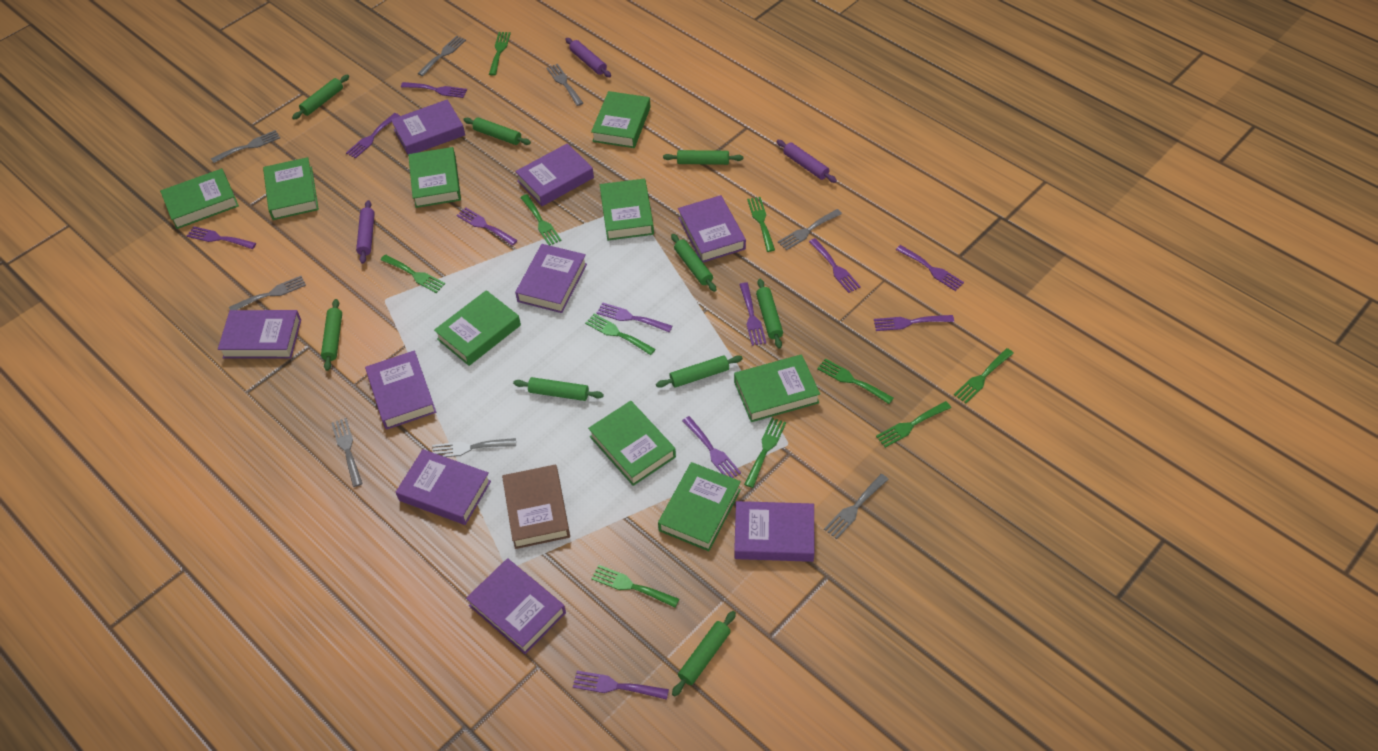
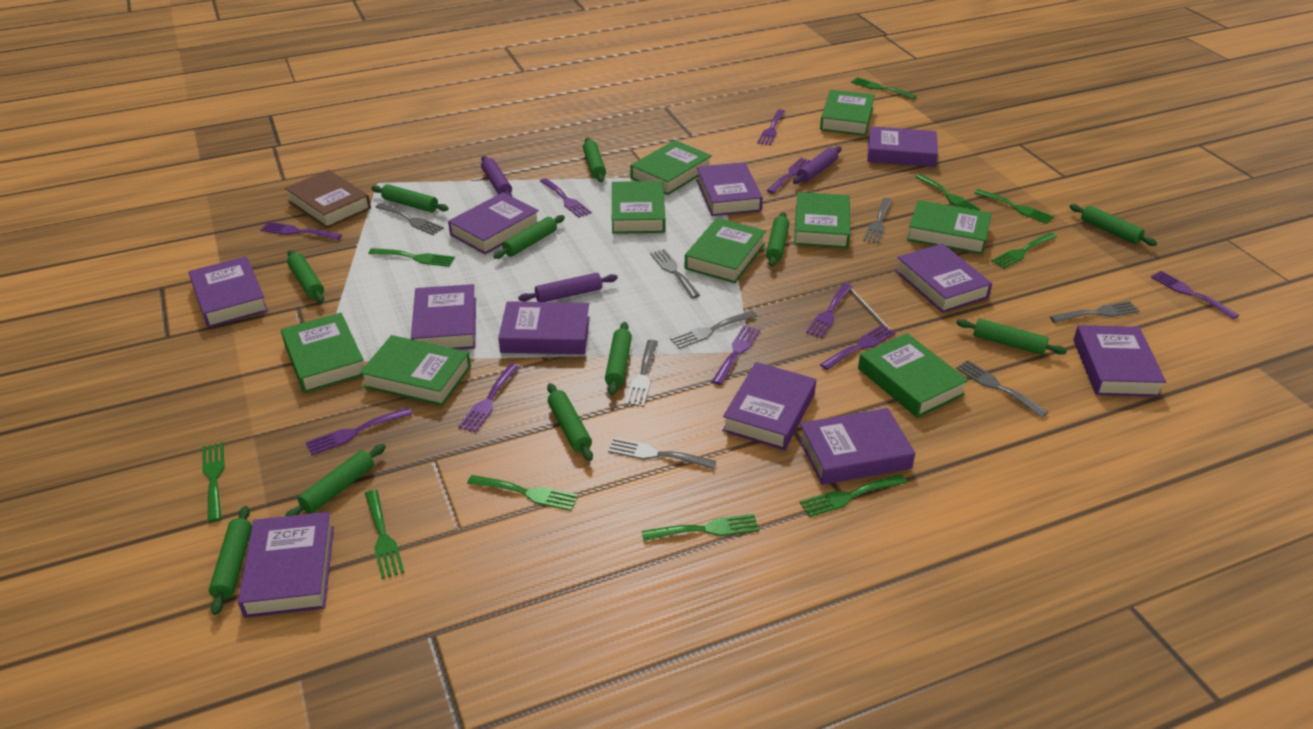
green rolling pin: 9 -> 11
purple book: 9 -> 11
purple fork: 11 -> 10

